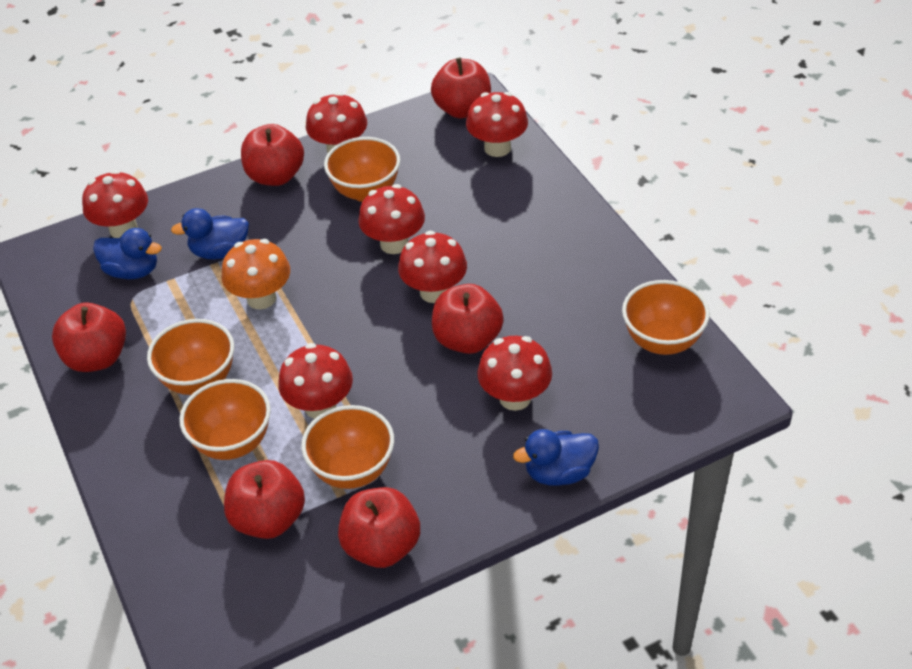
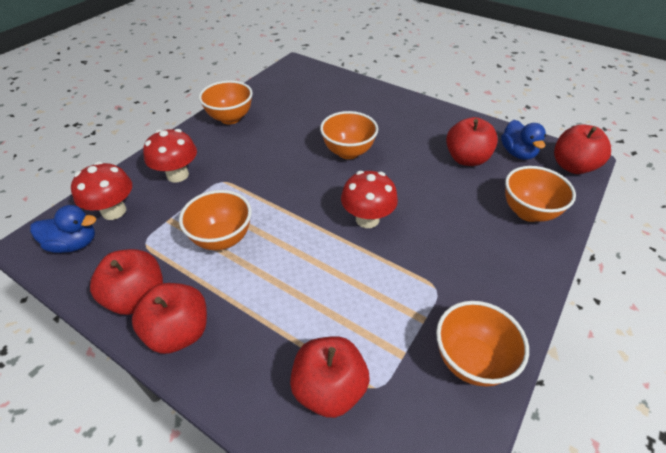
blue duck: 3 -> 2
orange mushroom: 1 -> 0
red apple: 6 -> 5
red mushroom: 7 -> 3

